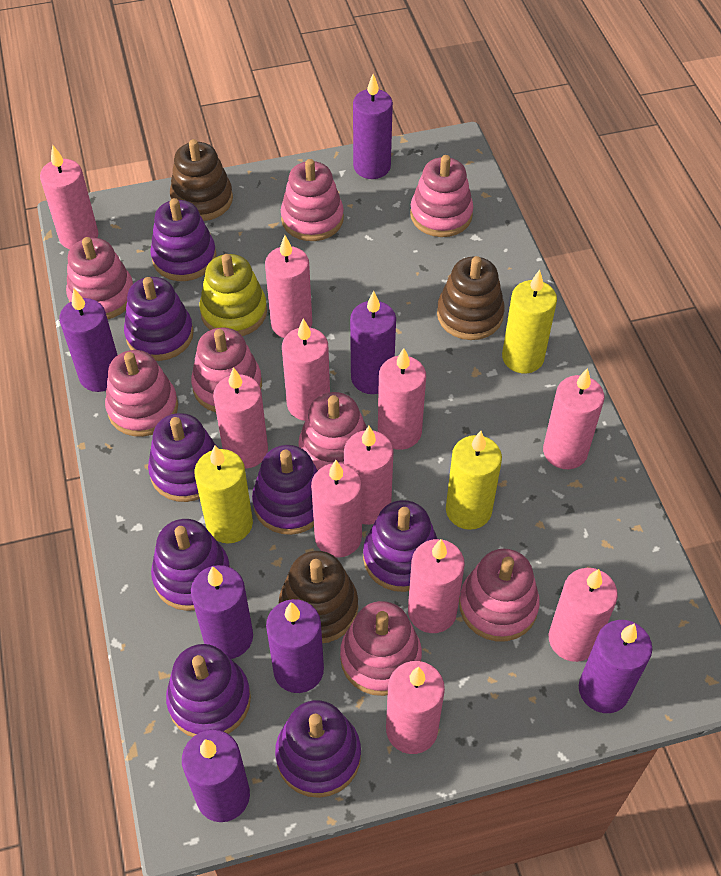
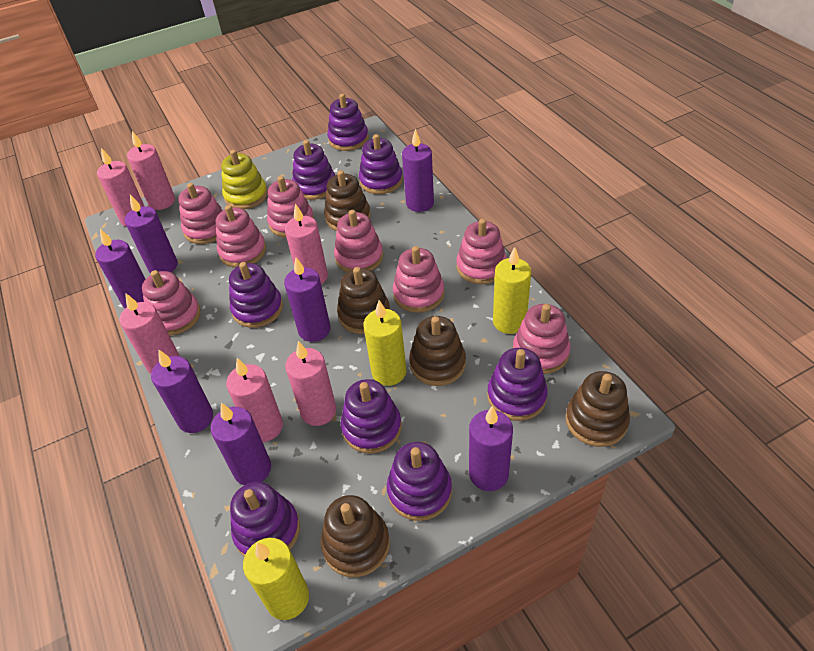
brown stacking toy: 3 -> 5
pink candle: 11 -> 6

